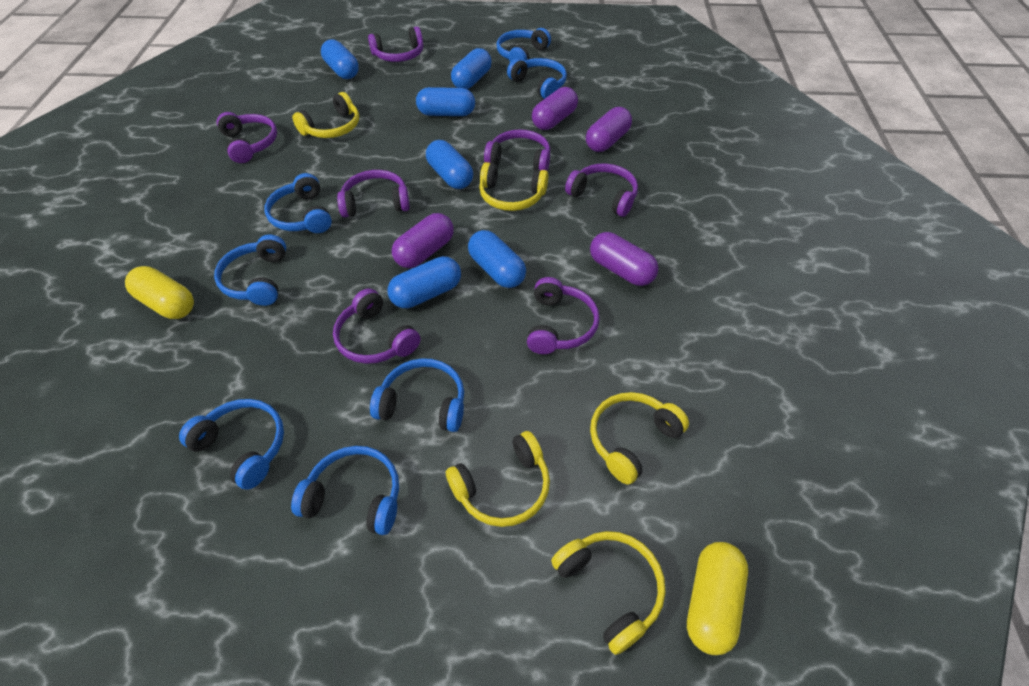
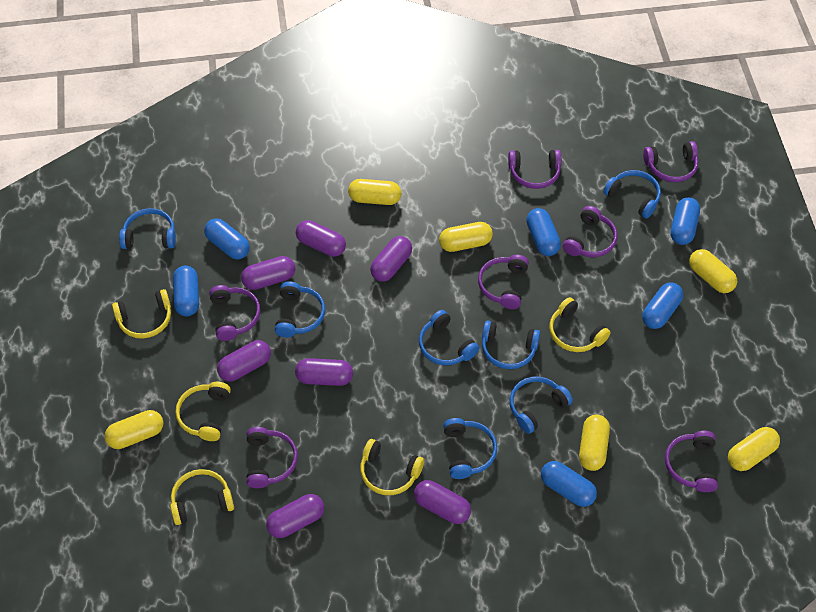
purple capsule: 4 -> 7
yellow capsule: 2 -> 6

